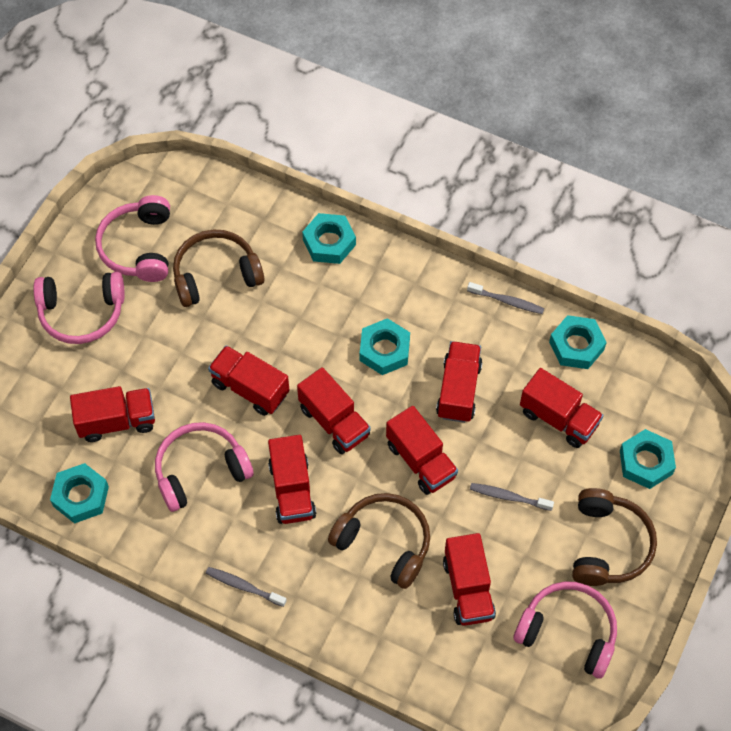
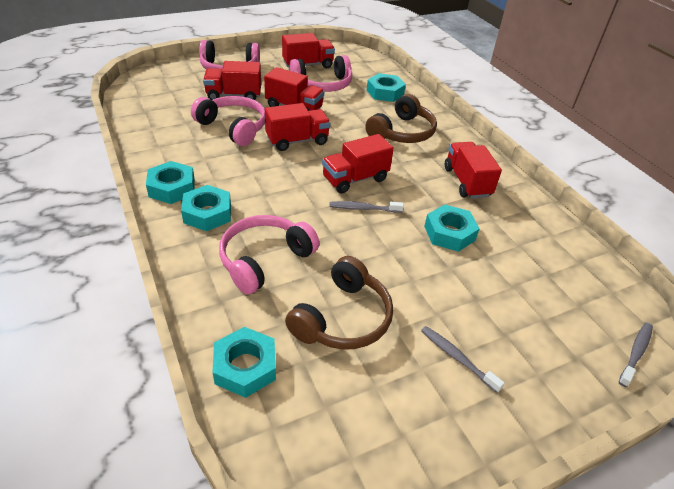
brown headphones: 3 -> 2
red truck: 8 -> 6

